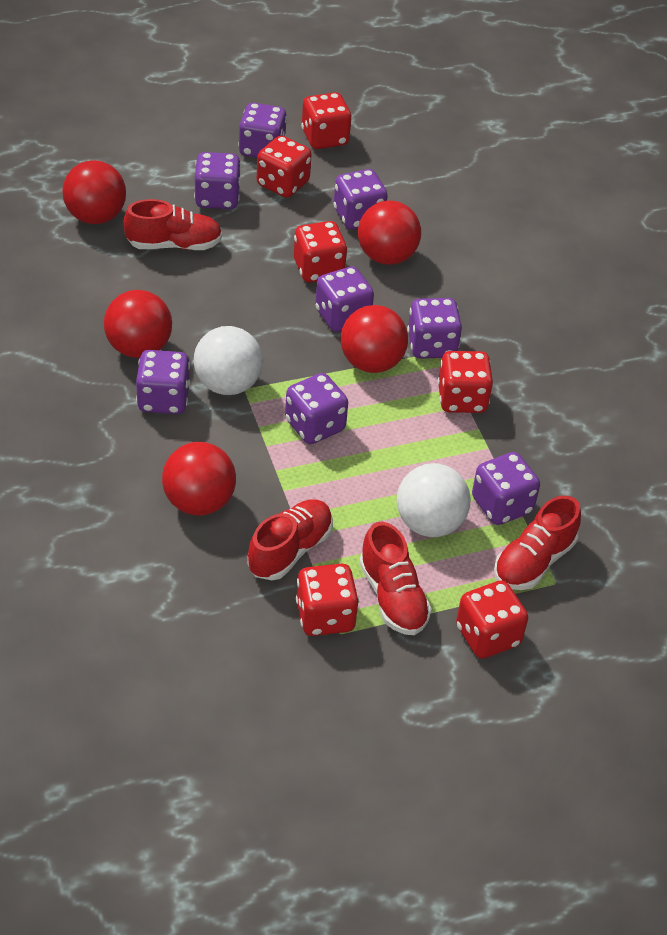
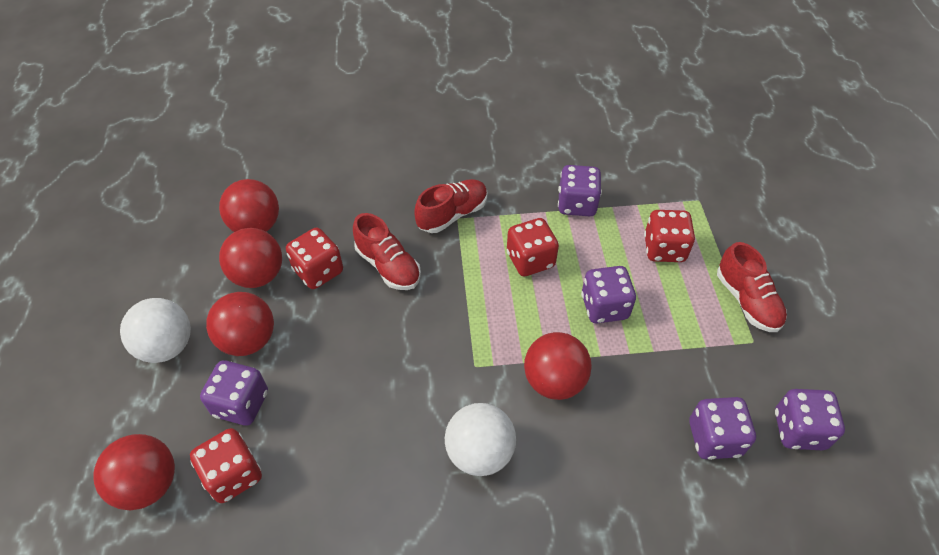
purple dice: 8 -> 5
red dice: 6 -> 4
red shoe: 4 -> 3

